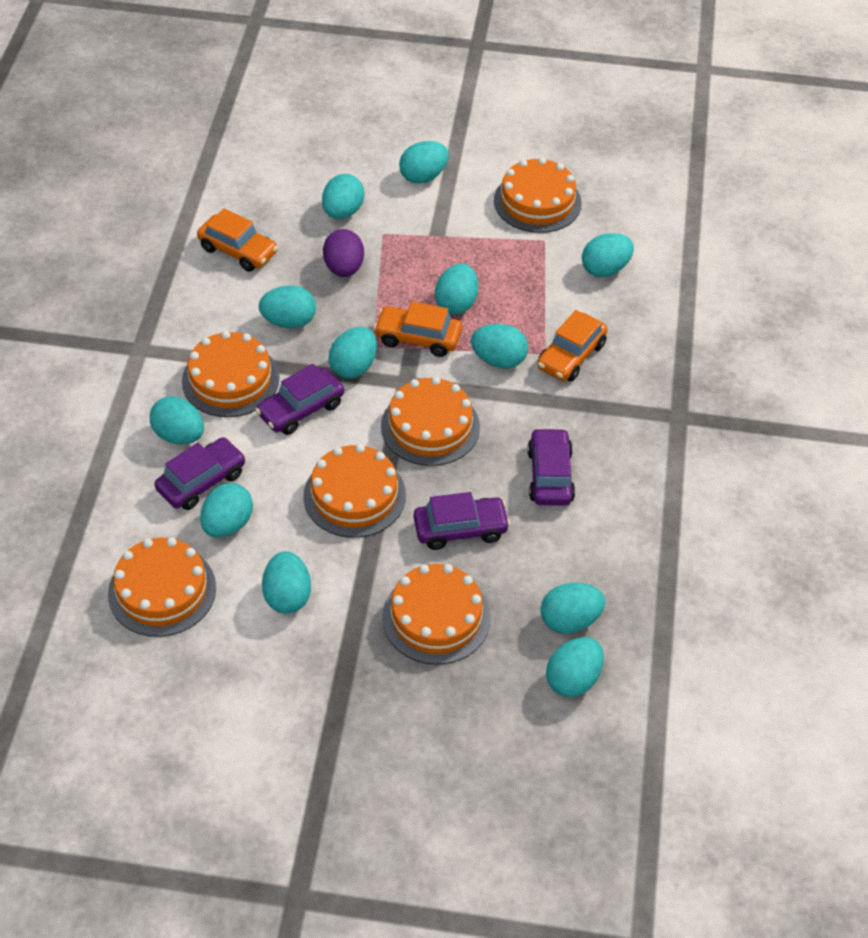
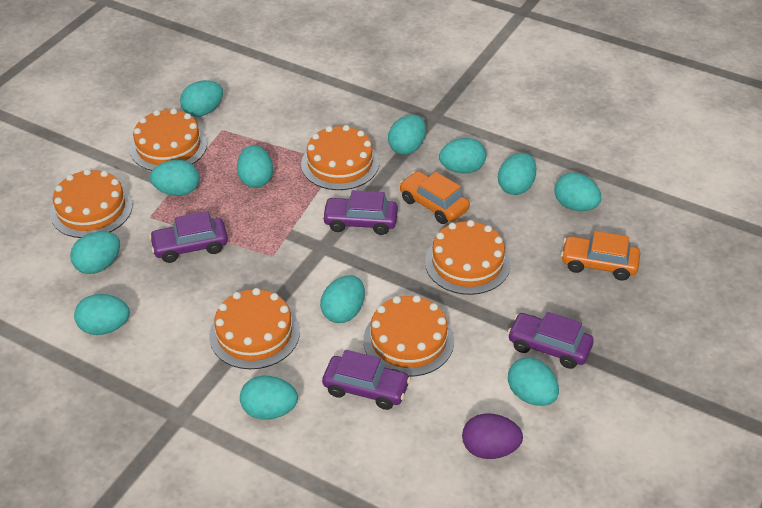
orange car: 3 -> 2

